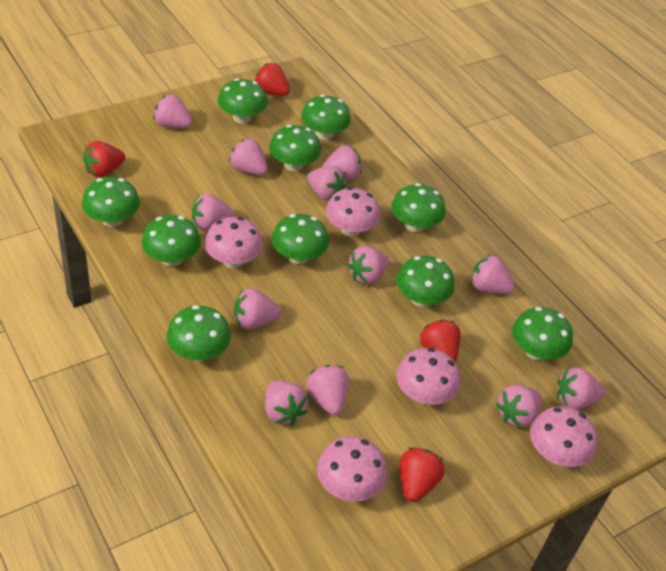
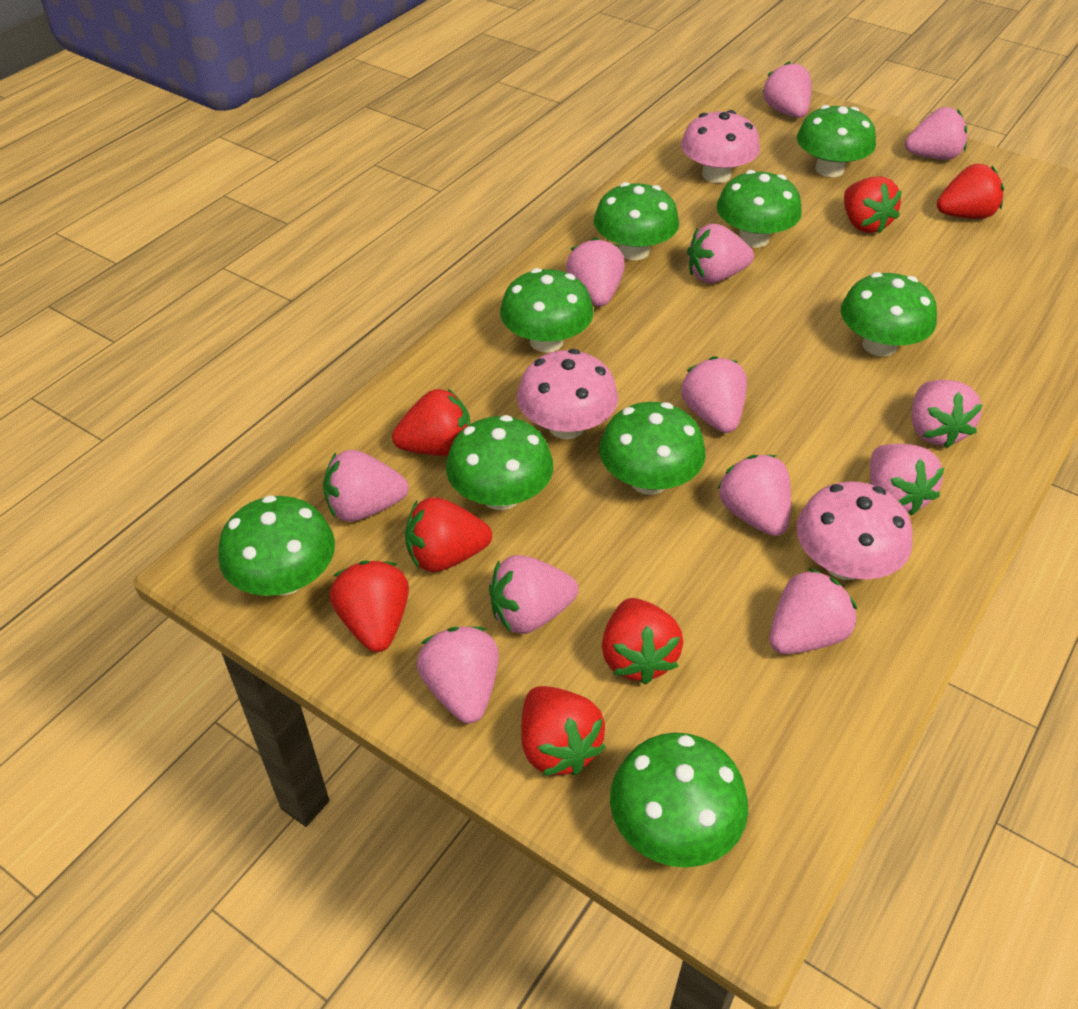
green mushroom: 10 -> 9
pink mushroom: 5 -> 3
red strawberry: 4 -> 7

